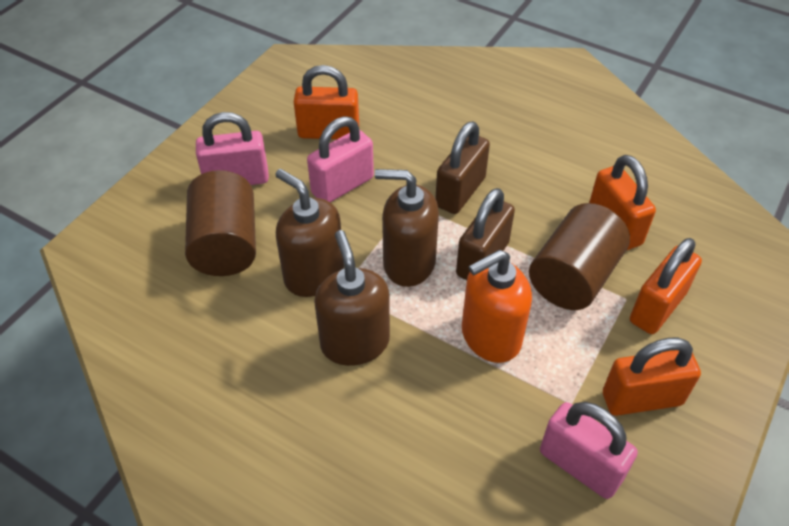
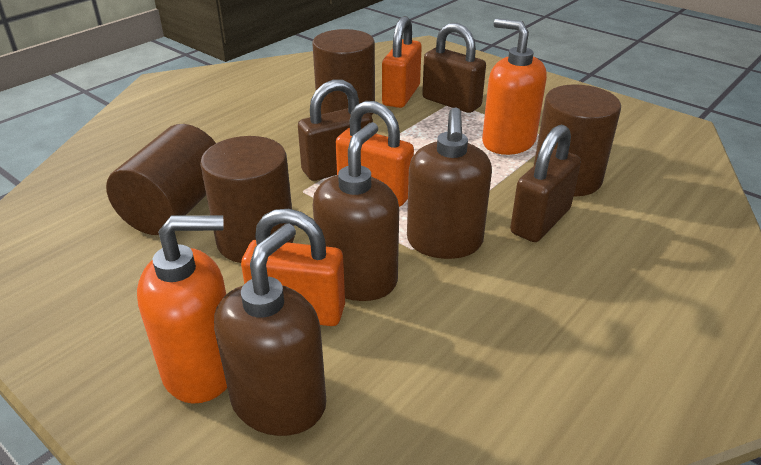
brown cylinder: 2 -> 4
brown padlock: 2 -> 3
orange padlock: 4 -> 3
orange soap dispenser: 1 -> 2
pink padlock: 3 -> 0

